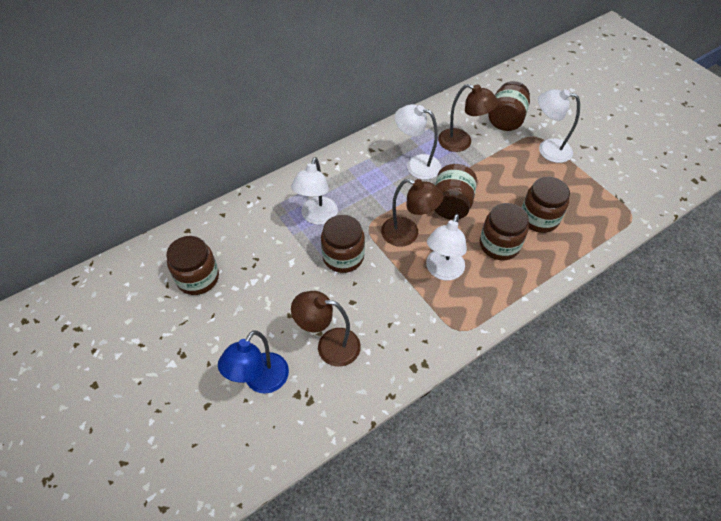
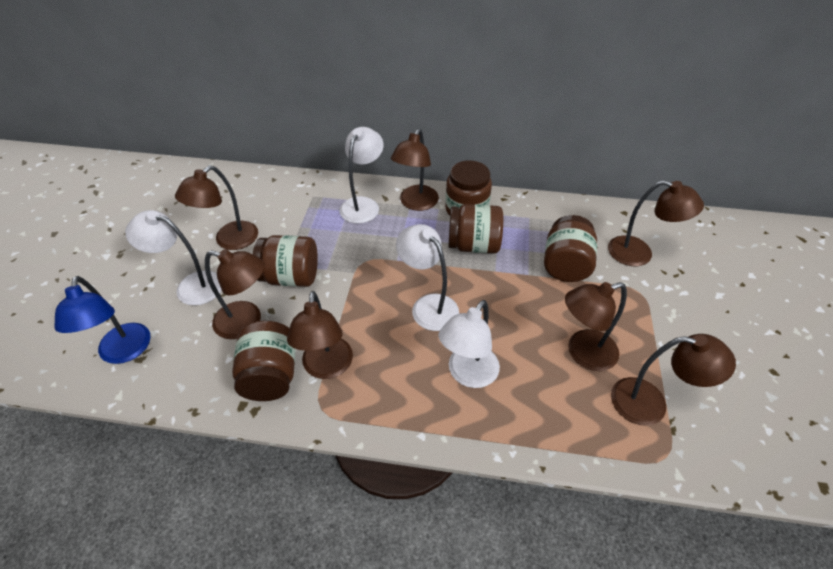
brown jar: 6 -> 5
brown lamp: 3 -> 7

